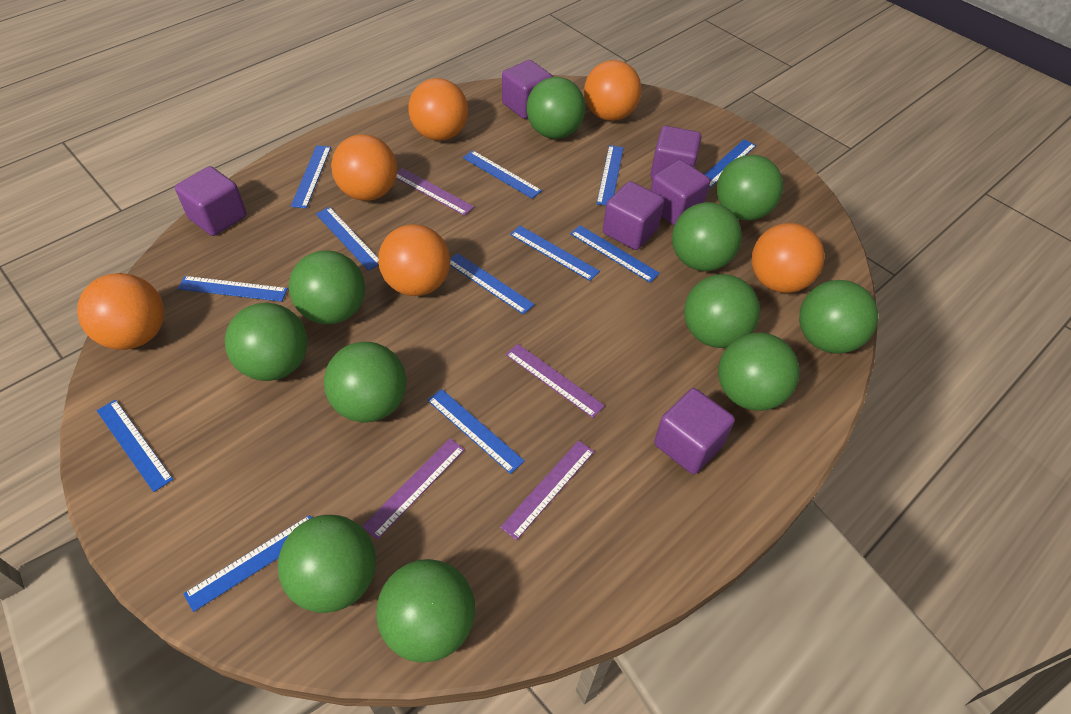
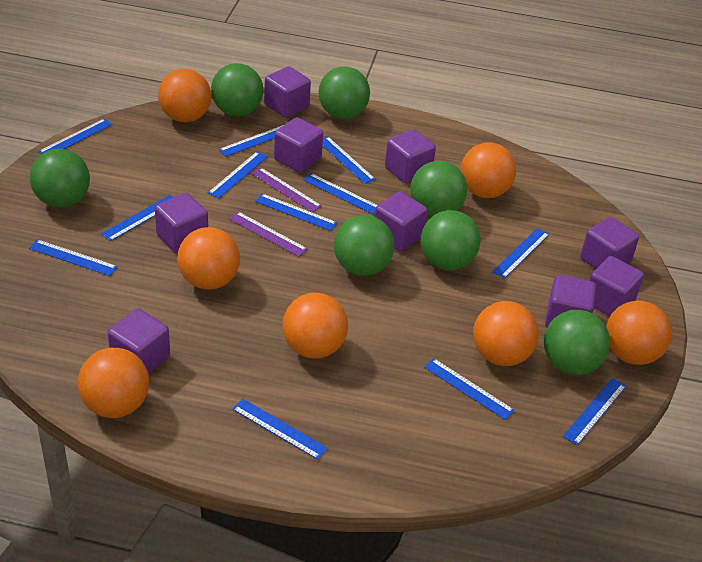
green ball: 11 -> 7
orange ball: 6 -> 7
purple cube: 6 -> 9
purple ruler: 4 -> 2

